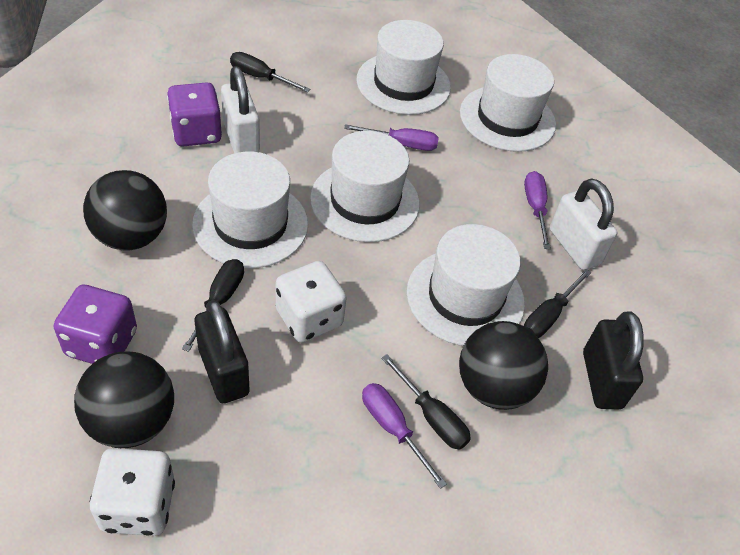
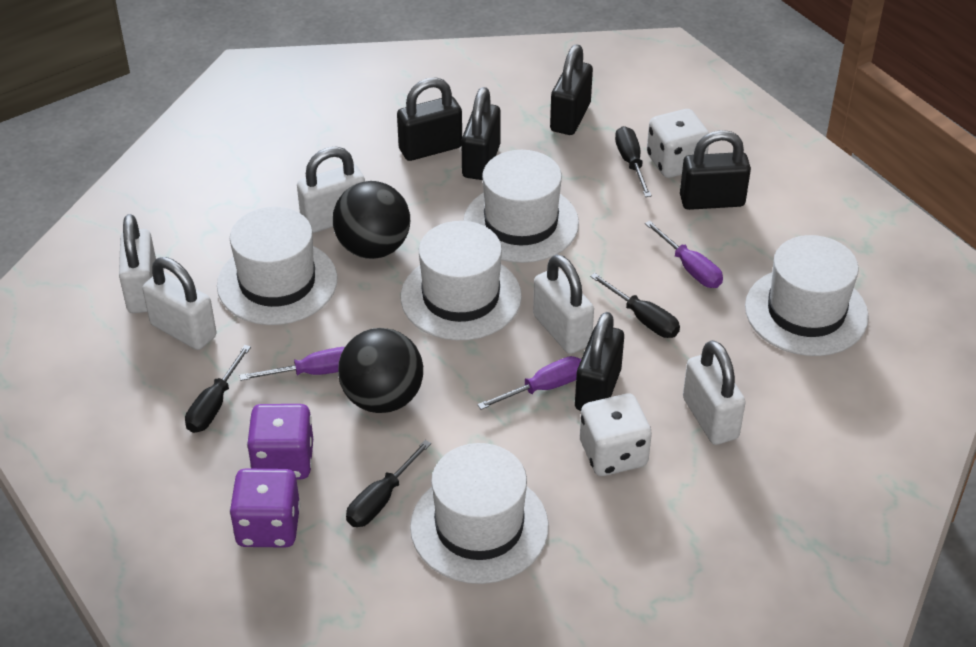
black ball: 3 -> 2
black padlock: 2 -> 5
white padlock: 2 -> 5

